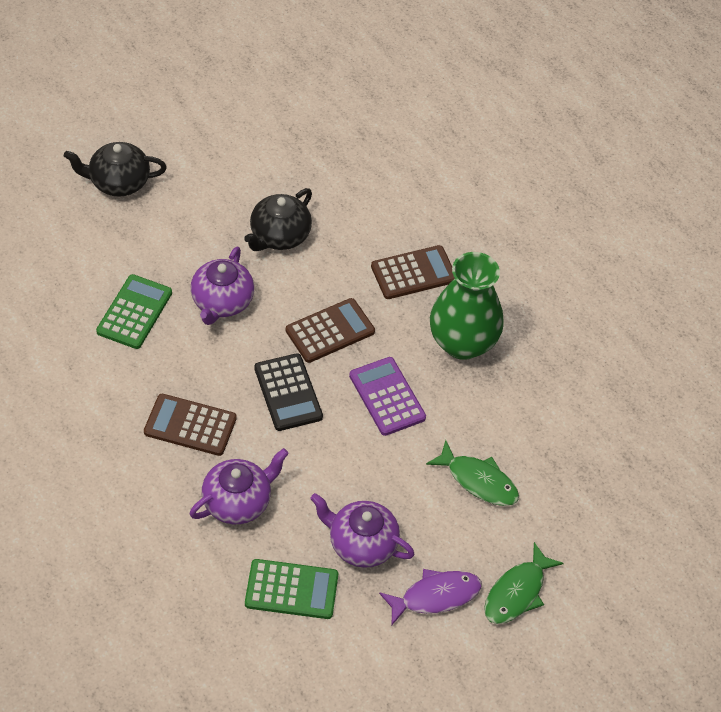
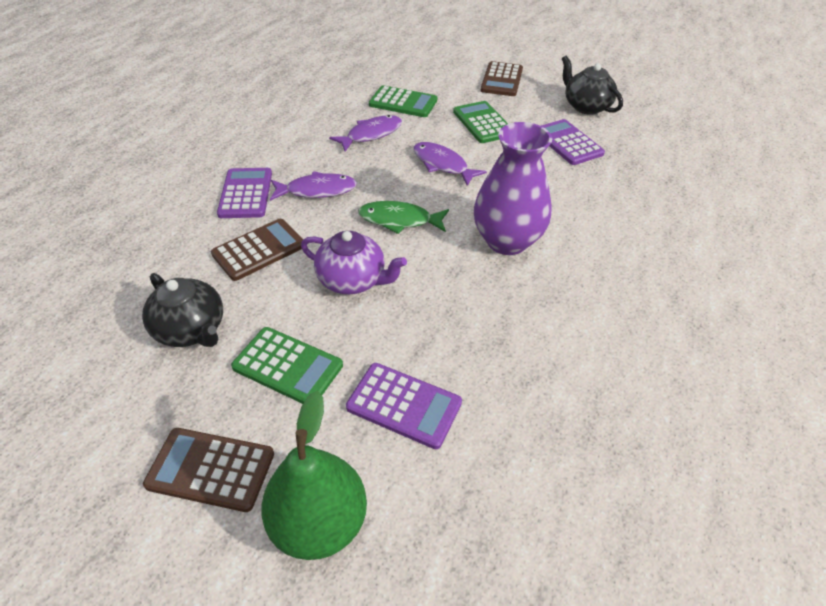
black calculator: 1 -> 0
green calculator: 2 -> 3
green fish: 2 -> 1
green pear: 0 -> 1
green vase: 1 -> 0
purple calculator: 1 -> 3
purple fish: 1 -> 3
purple teapot: 3 -> 1
purple vase: 0 -> 1

